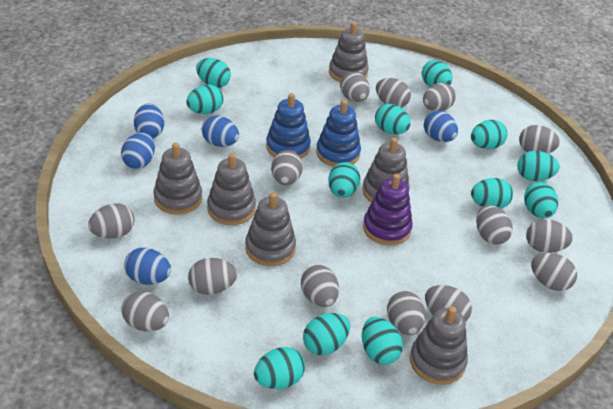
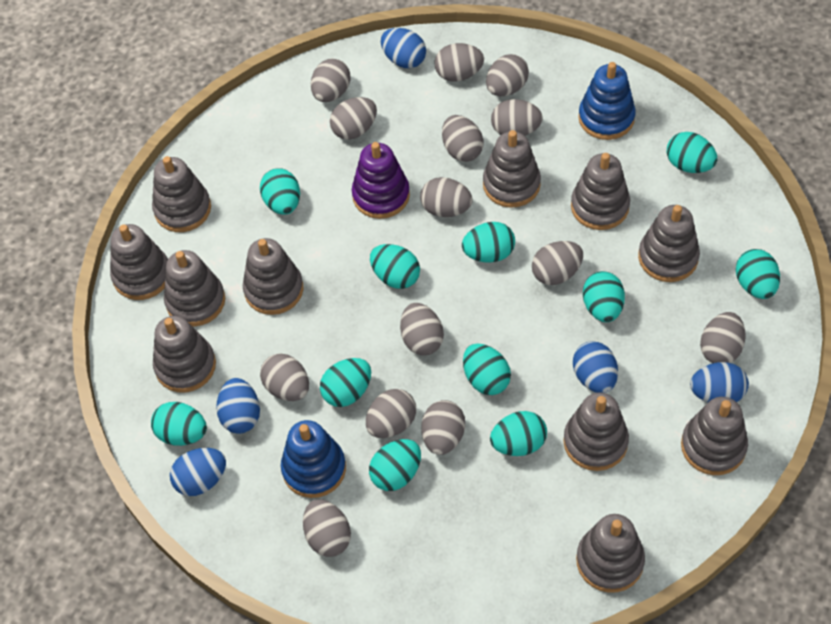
grey stacking toy: 6 -> 11
turquoise egg: 12 -> 11

